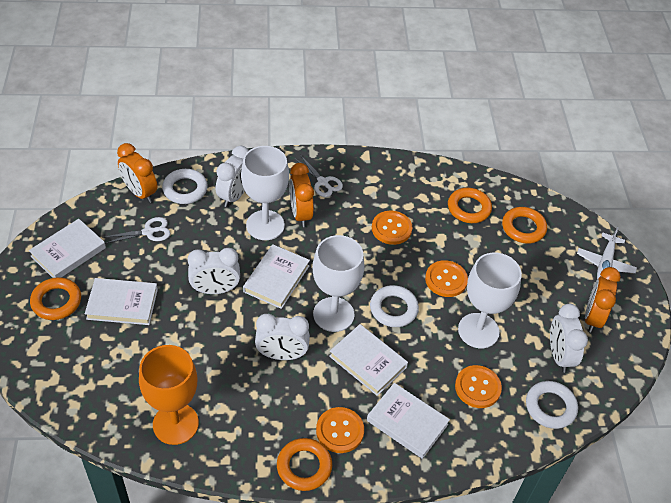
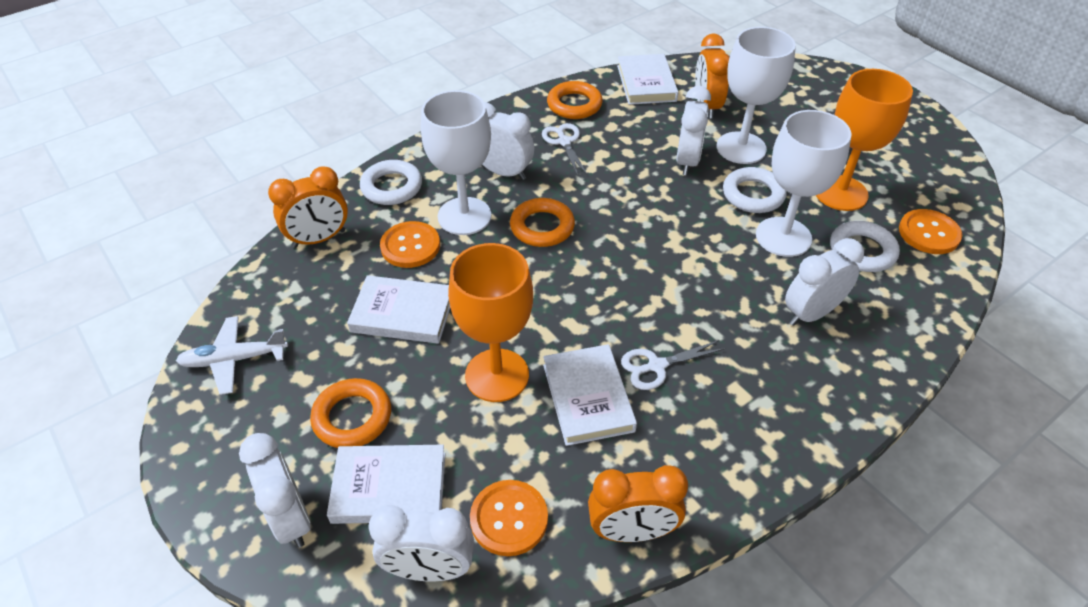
orange button: 4 -> 3
orange goblet: 1 -> 2
orange ring: 4 -> 3
white book: 5 -> 4
white clock: 4 -> 5

